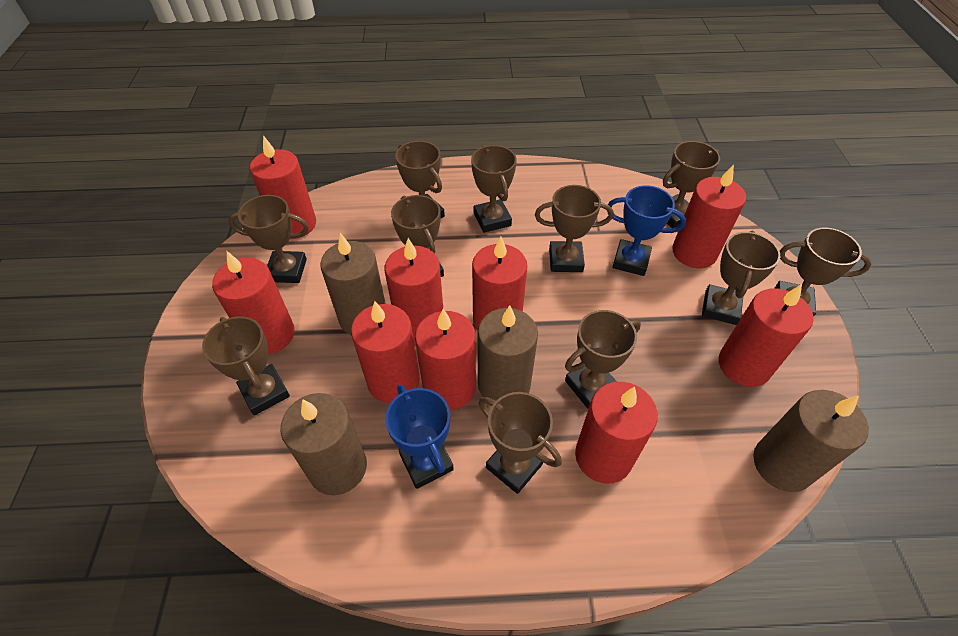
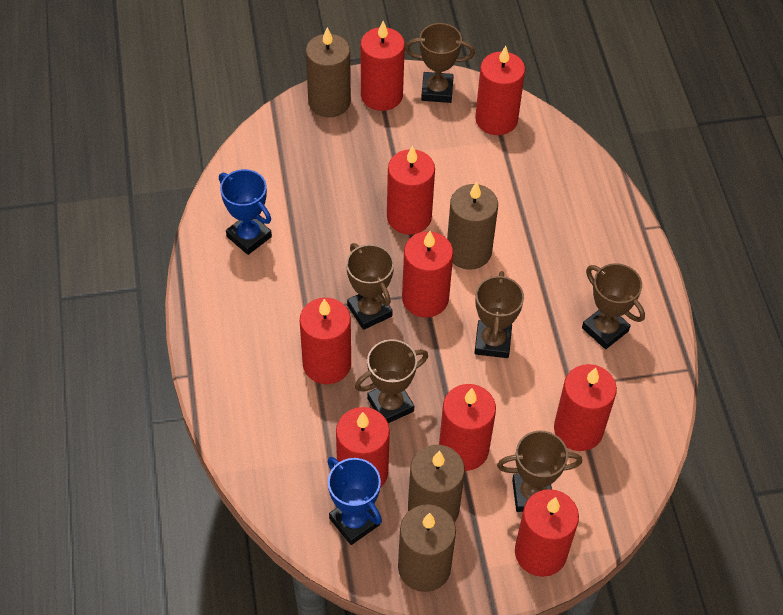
brown trophy: 11 -> 6

